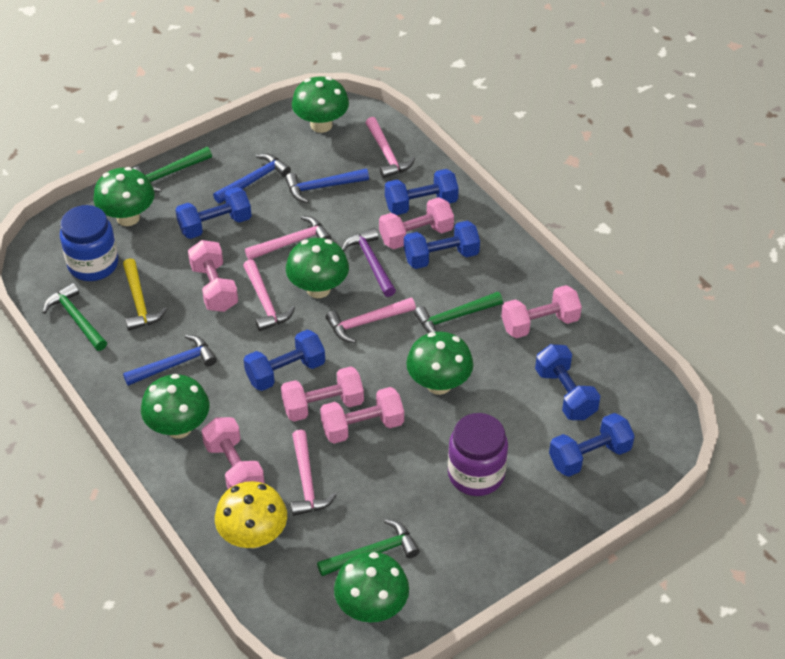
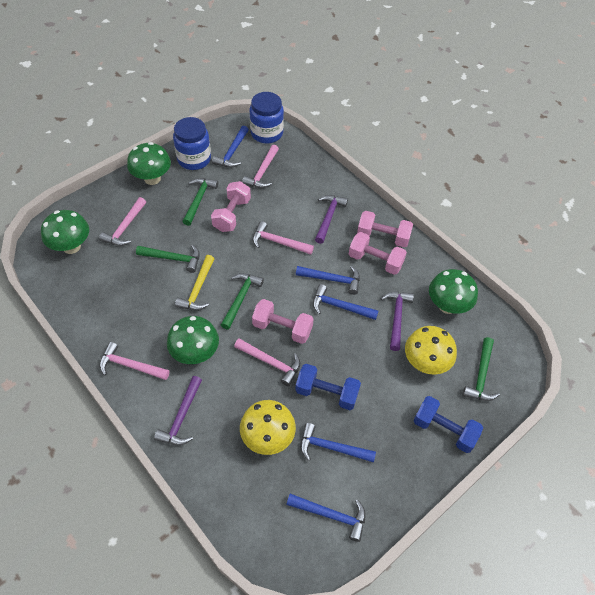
blue dumbbell: 6 -> 2
blue hammer: 3 -> 5
blue jar: 1 -> 2
green mushroom: 6 -> 4
pink dumbbell: 6 -> 4
purple hammer: 1 -> 3
purple jar: 1 -> 0
yellow mushroom: 1 -> 2

